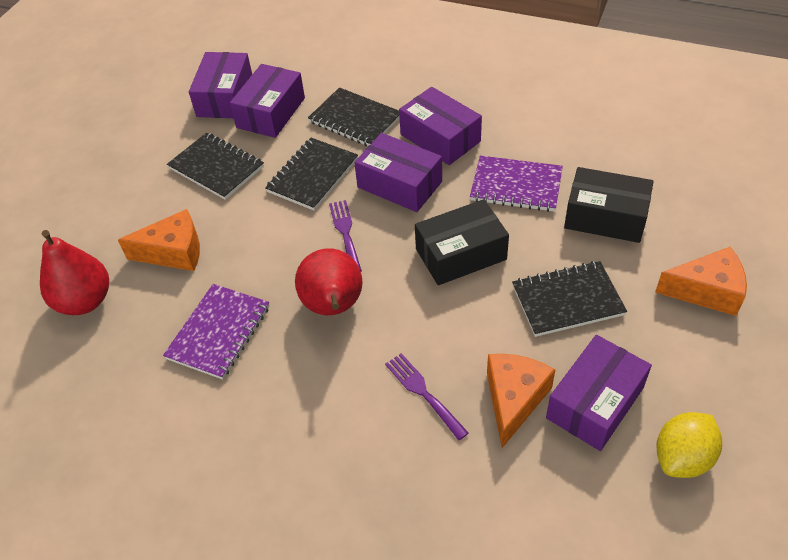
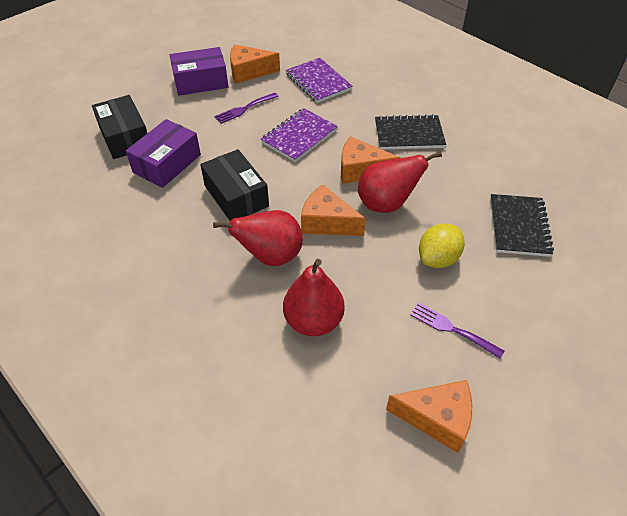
black notebook: 4 -> 2
orange cheese: 3 -> 4
purple box: 5 -> 2
red pear: 2 -> 3

